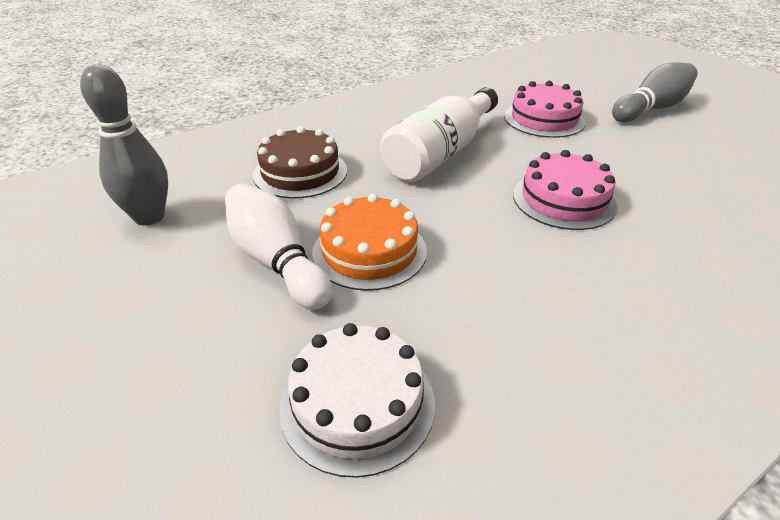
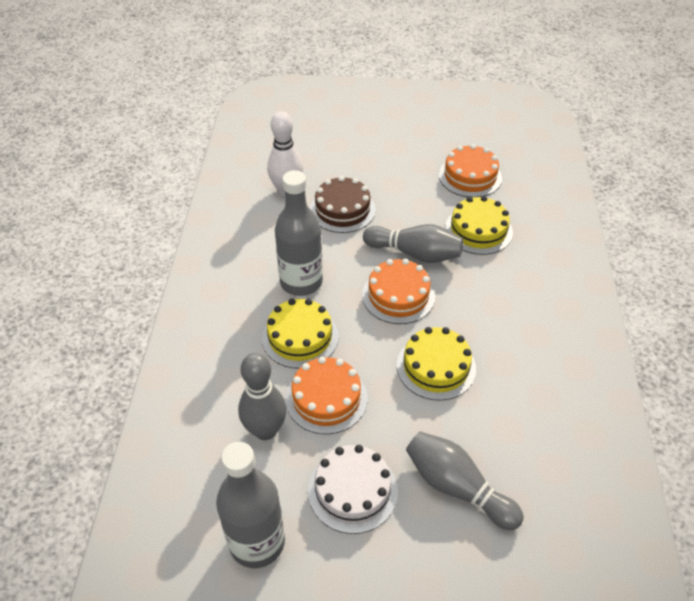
grey bottle: 0 -> 2
grey bowling pin: 2 -> 3
orange cake: 1 -> 3
pink cake: 2 -> 0
white bottle: 1 -> 0
yellow cake: 0 -> 3

